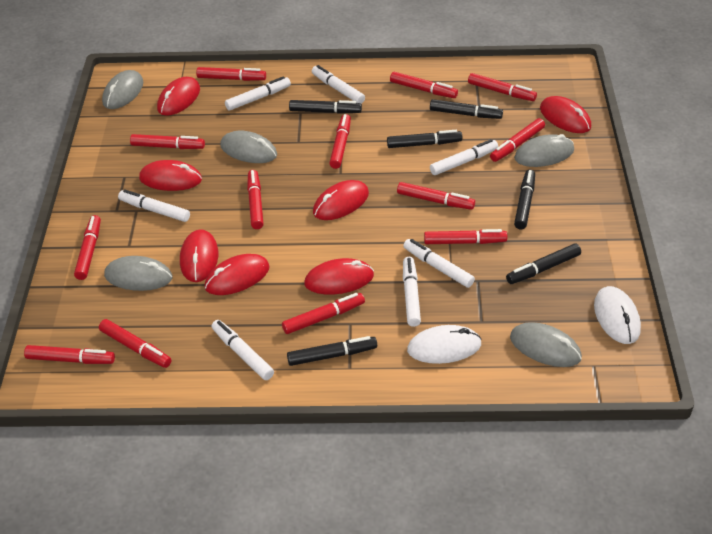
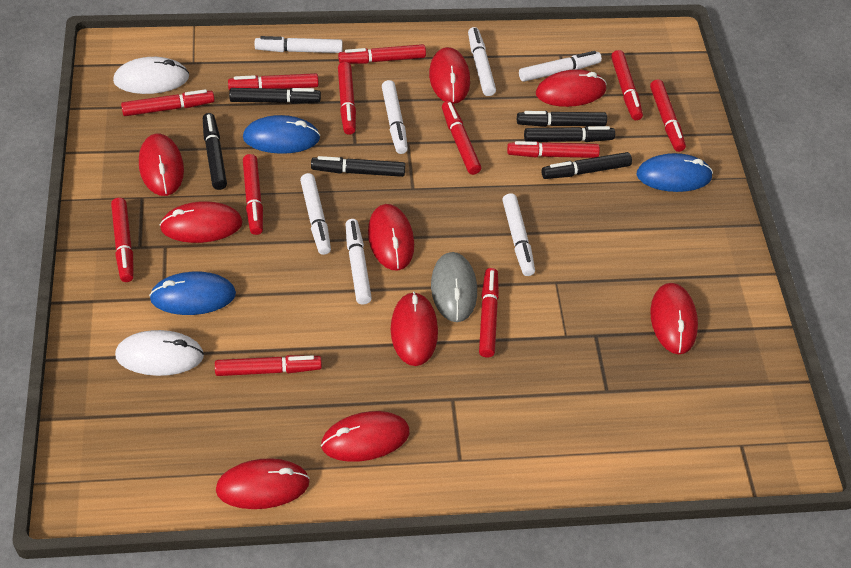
blue mouse: 0 -> 3
grey mouse: 5 -> 1
red marker: 13 -> 12
red mouse: 7 -> 9

